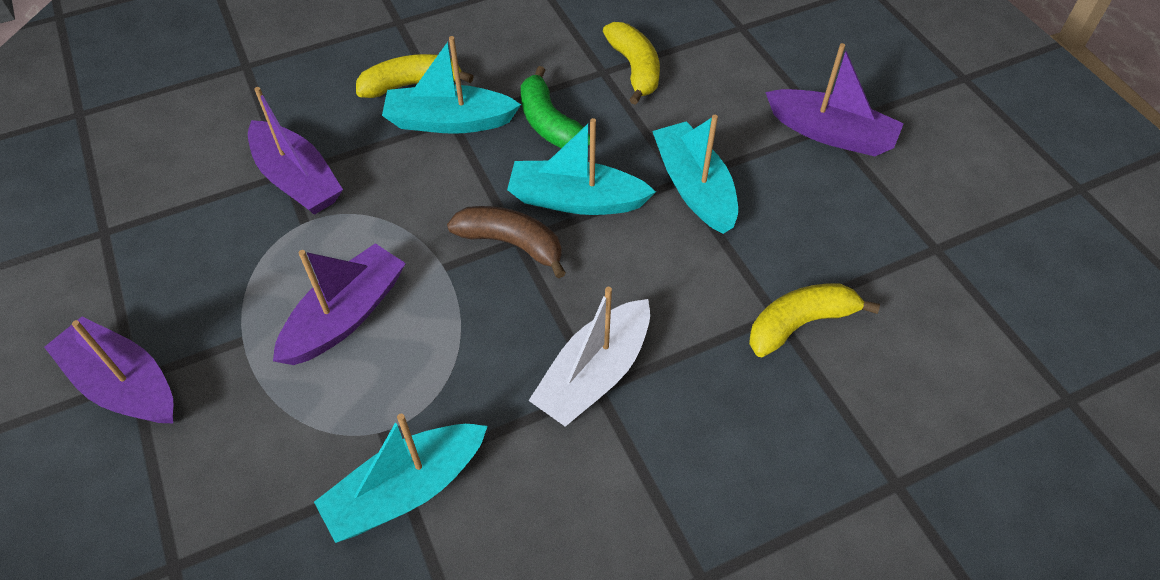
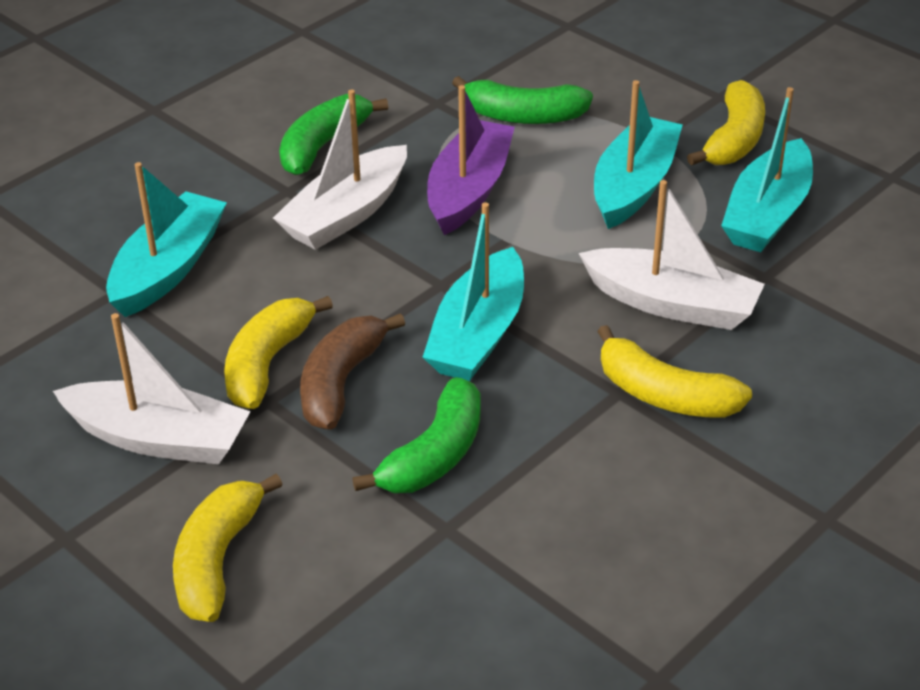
green banana: 1 -> 3
purple boat: 4 -> 1
white boat: 1 -> 3
yellow banana: 3 -> 4

